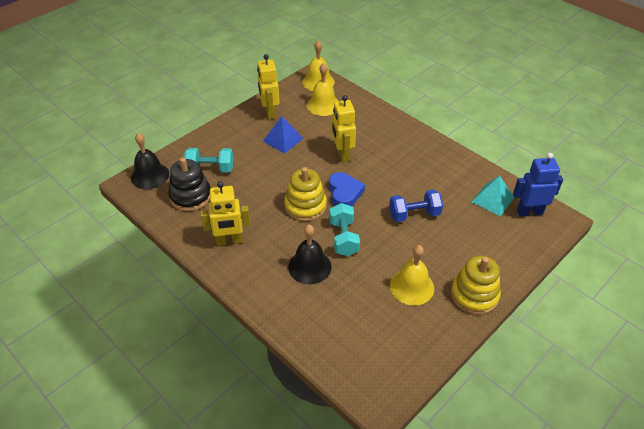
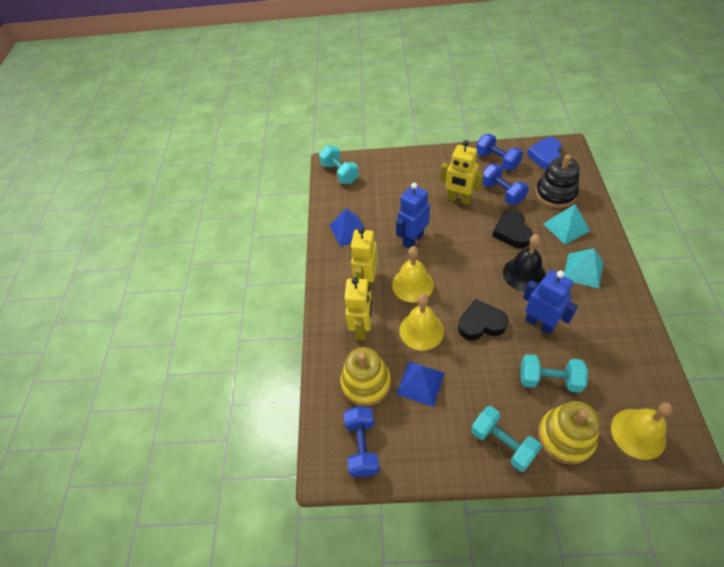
black bell: 2 -> 1
black heart: 0 -> 2
blue dumbbell: 1 -> 3
blue pyramid: 1 -> 2
blue robot: 1 -> 2
turquoise dumbbell: 2 -> 3
turquoise pyramid: 1 -> 2

